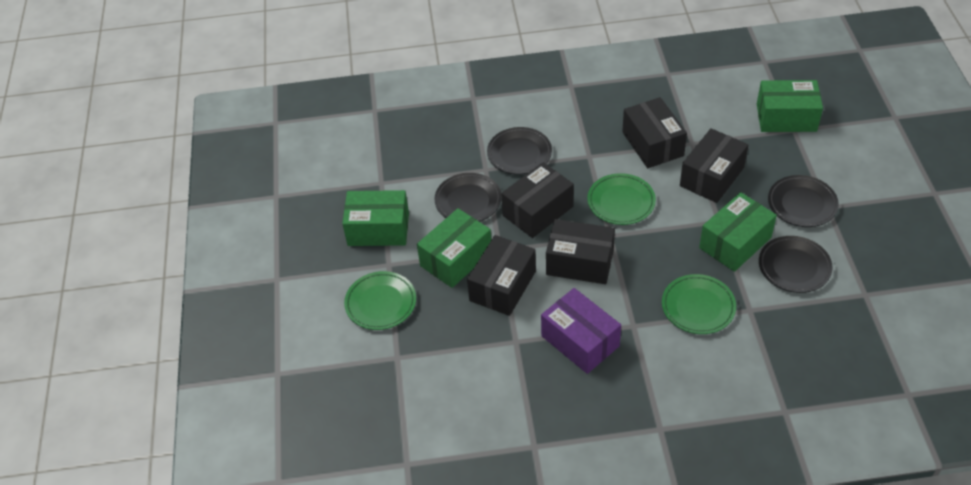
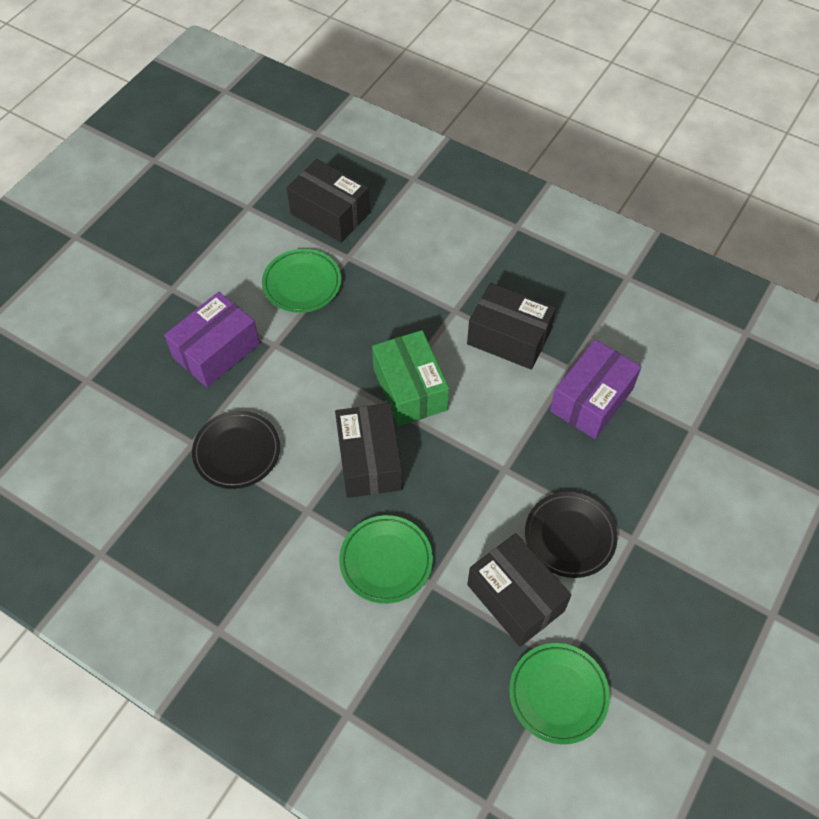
black box: 5 -> 4
black plate: 4 -> 2
green box: 4 -> 1
purple box: 1 -> 2

